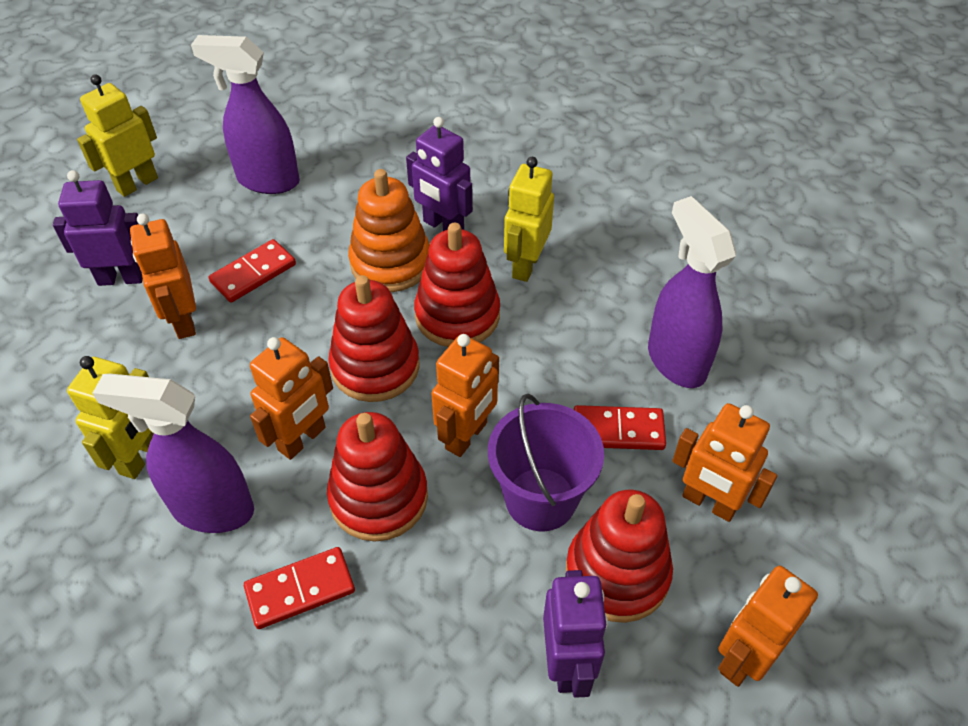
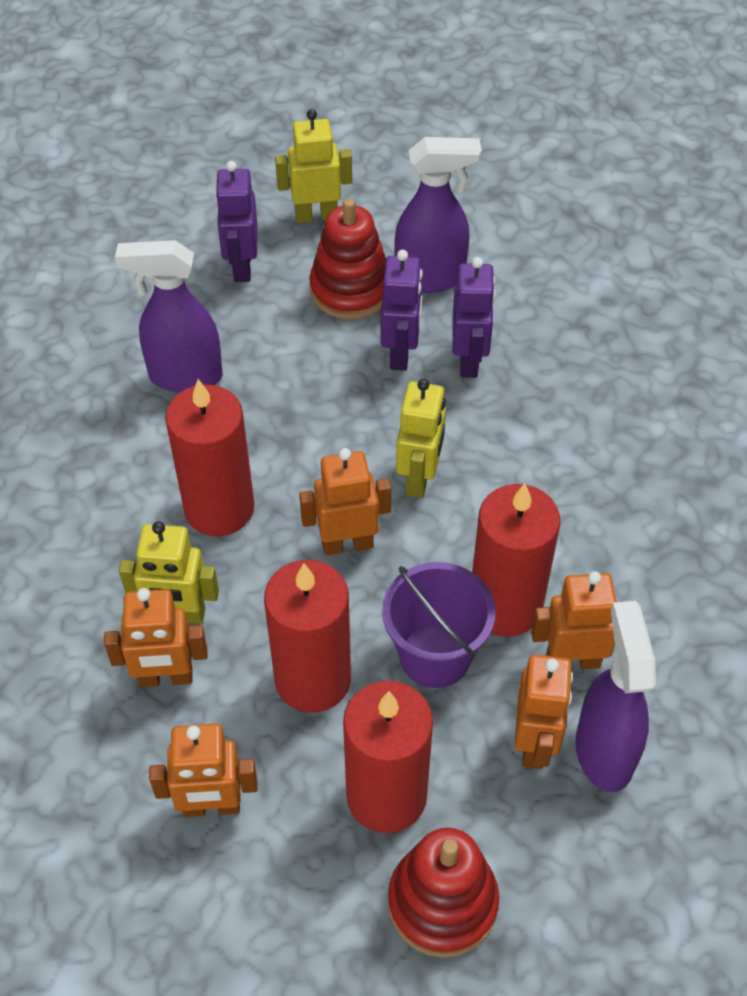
orange stacking toy: 1 -> 0
red candle: 0 -> 4
red domino: 3 -> 0
red stacking toy: 4 -> 2

